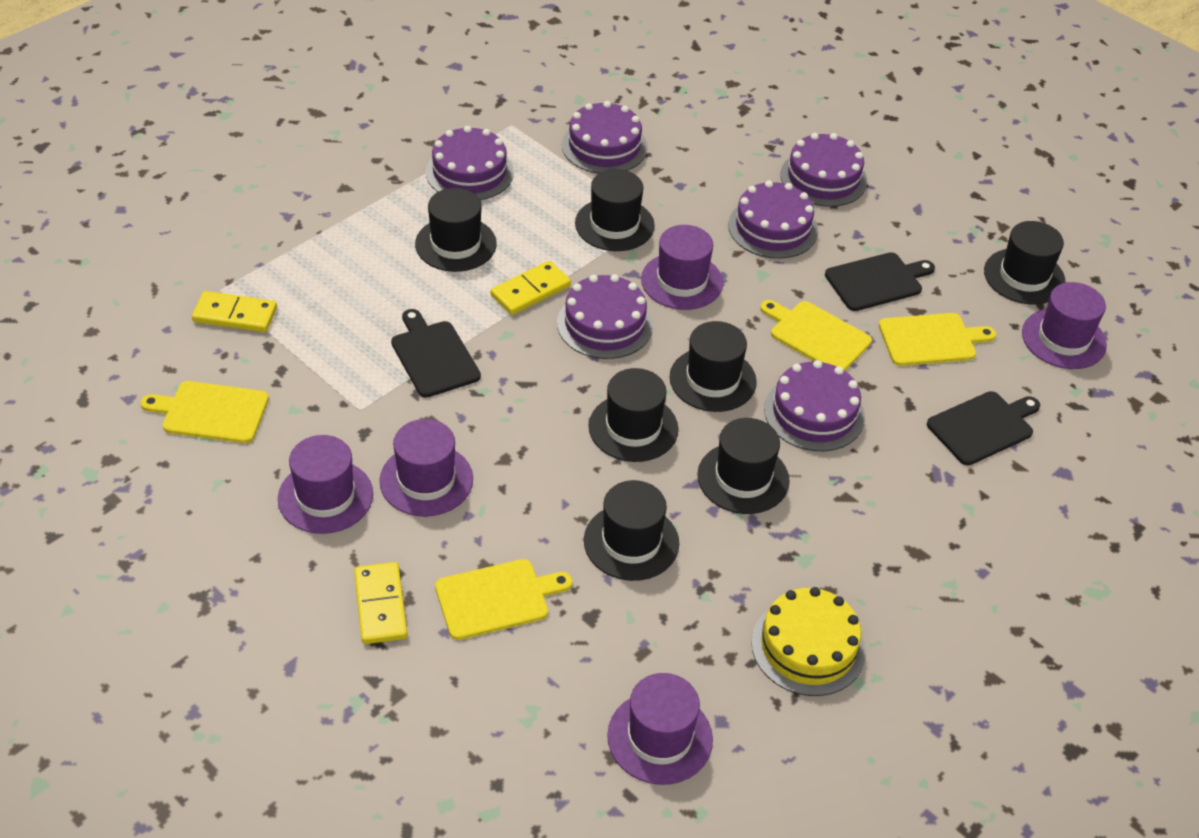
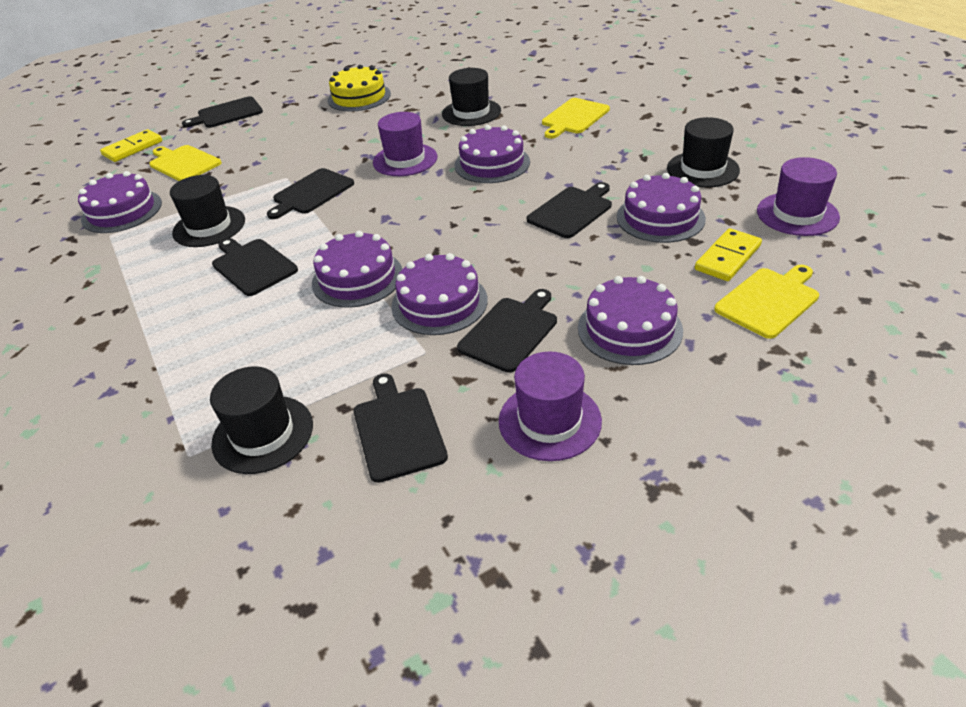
black cutting board: 3 -> 6
black hat: 7 -> 4
purple hat: 5 -> 3
yellow cutting board: 4 -> 3
yellow domino: 3 -> 2

